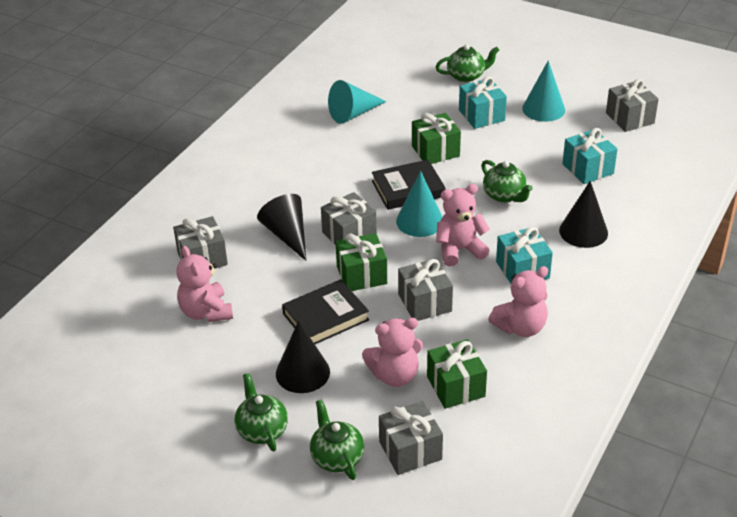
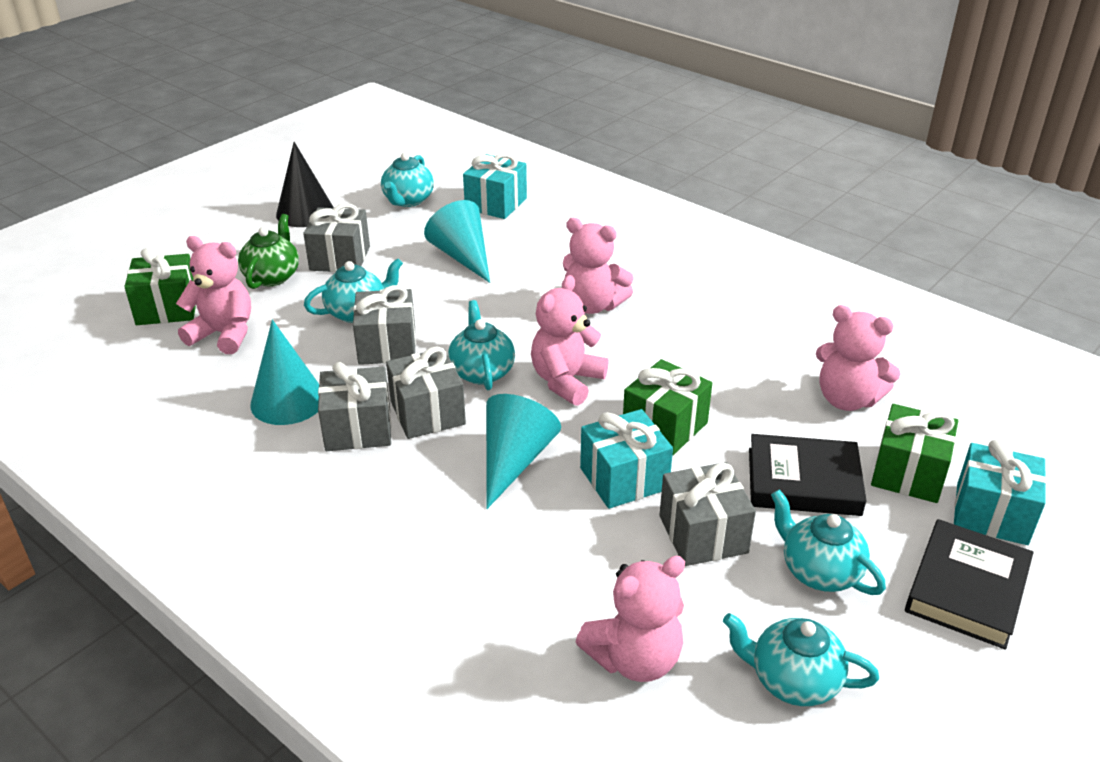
black cone: 3 -> 1
green teapot: 4 -> 1
pink teddy bear: 4 -> 5
turquoise teapot: 0 -> 5

